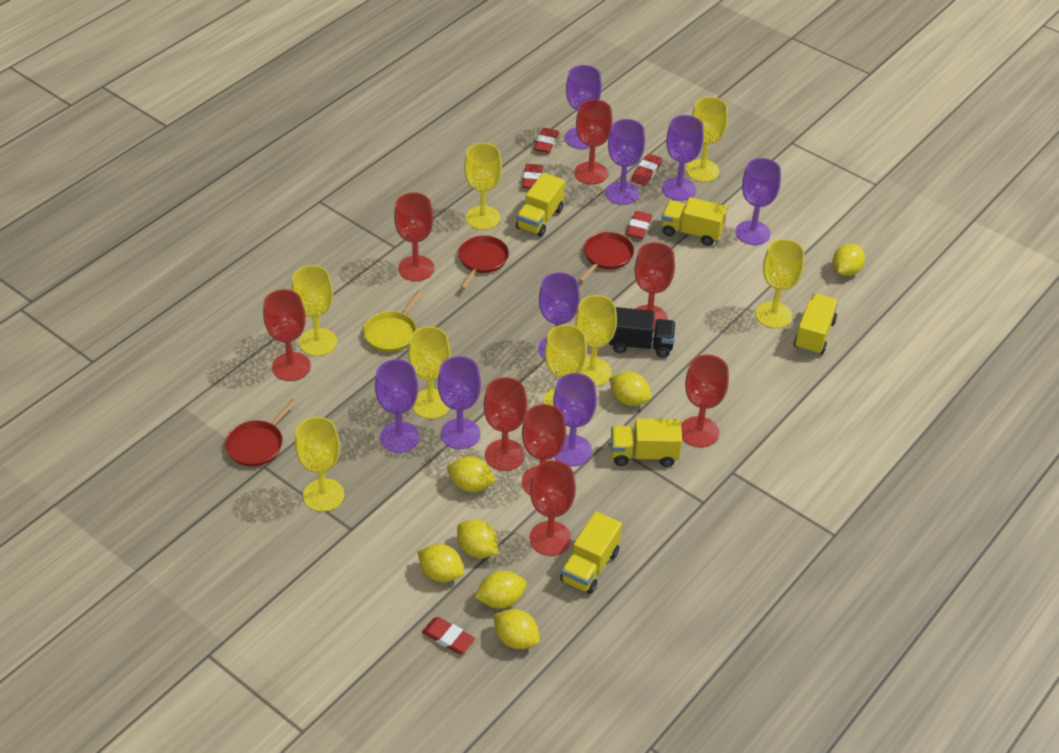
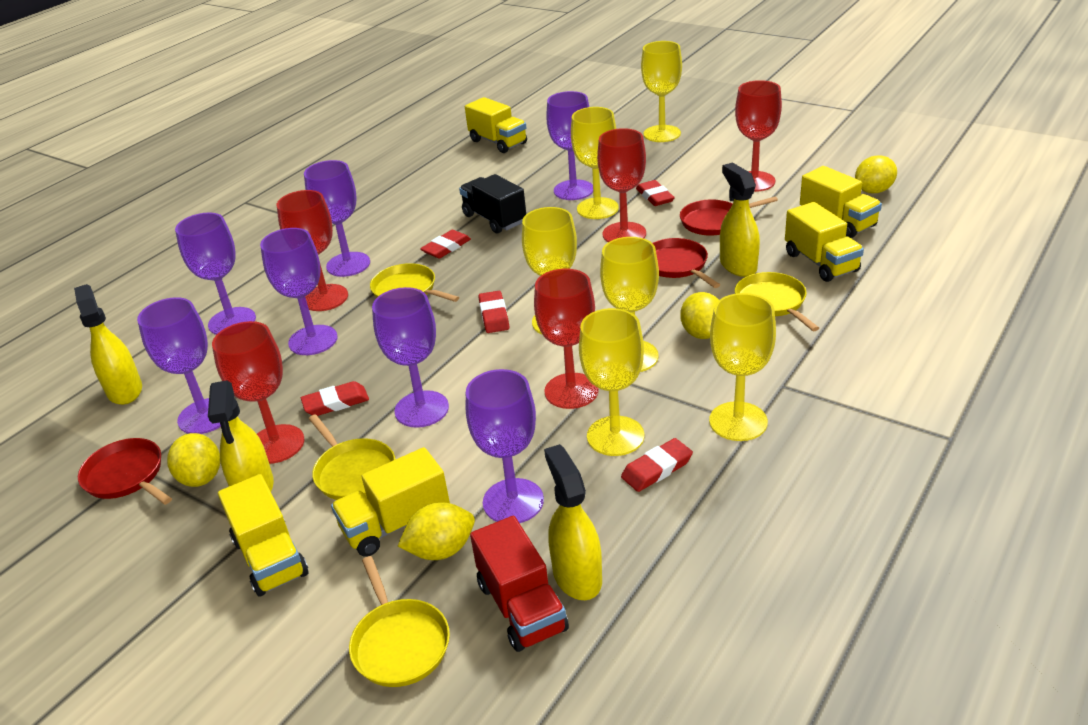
purple goblet: 8 -> 7
red goblet: 8 -> 5
red truck: 0 -> 1
yellow goblet: 8 -> 6
yellow lemon: 7 -> 4
yellow pan: 1 -> 4
yellow spray bottle: 0 -> 4

